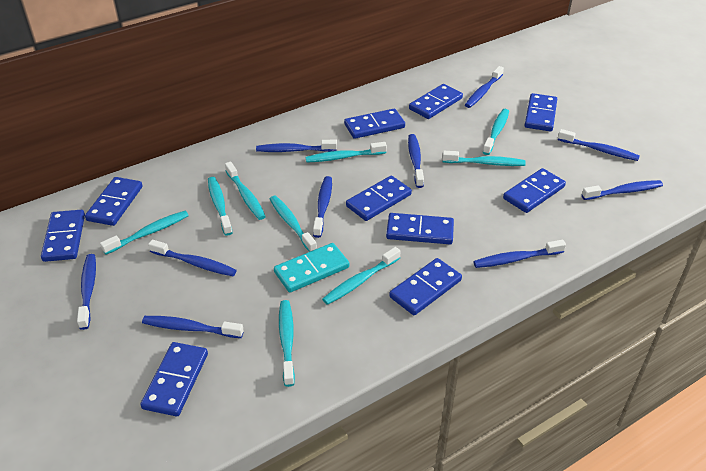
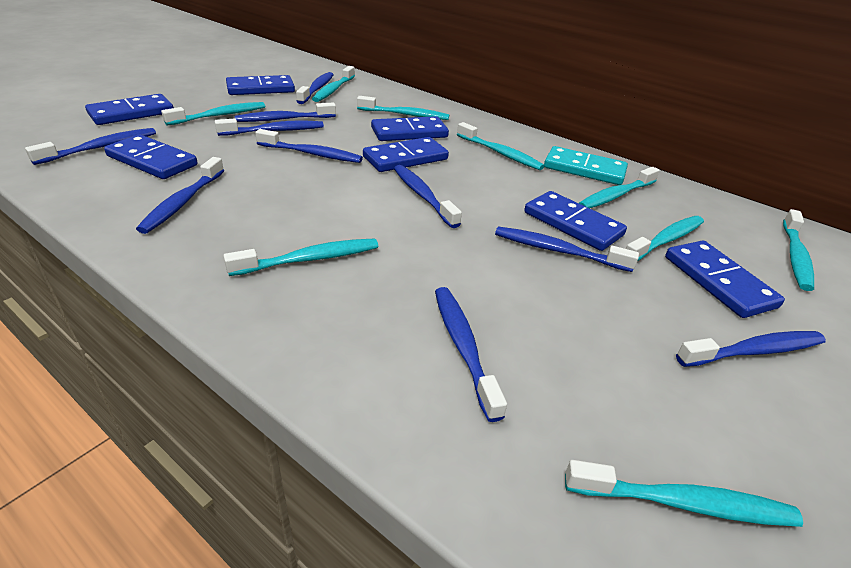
blue domino: 10 -> 7

